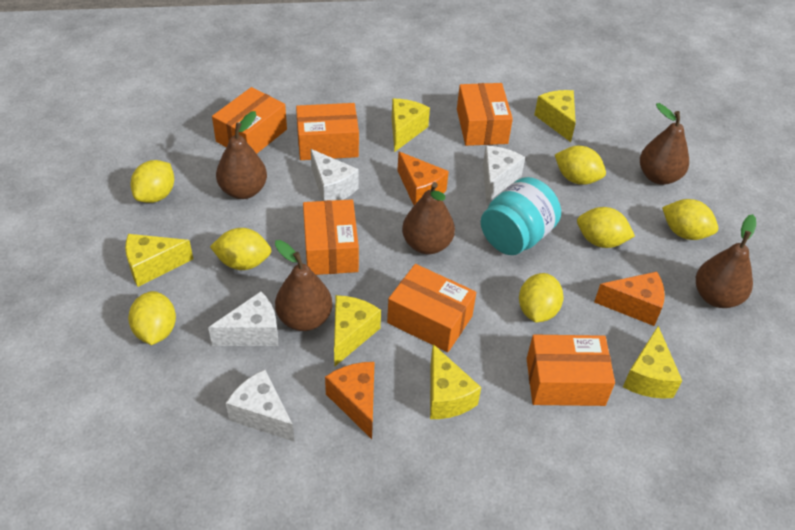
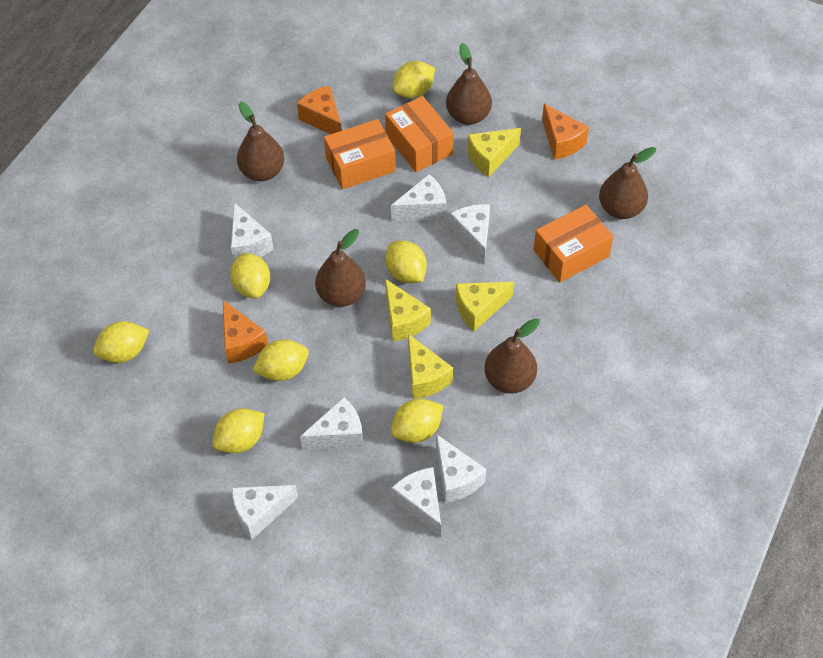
orange box: 6 -> 3
turquoise jar: 1 -> 0
white cheese: 4 -> 7
yellow cheese: 6 -> 4

